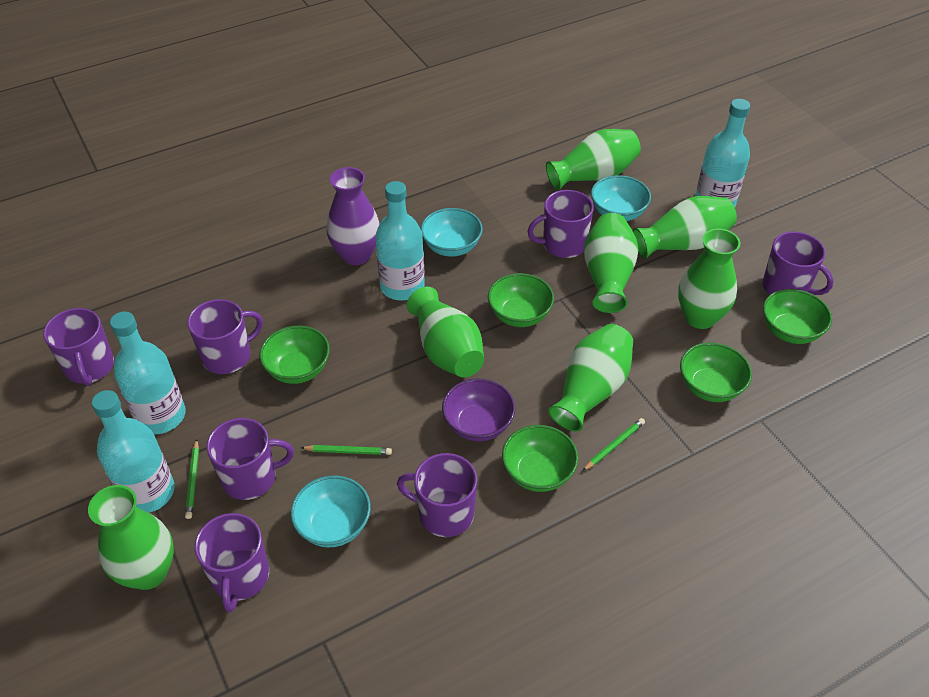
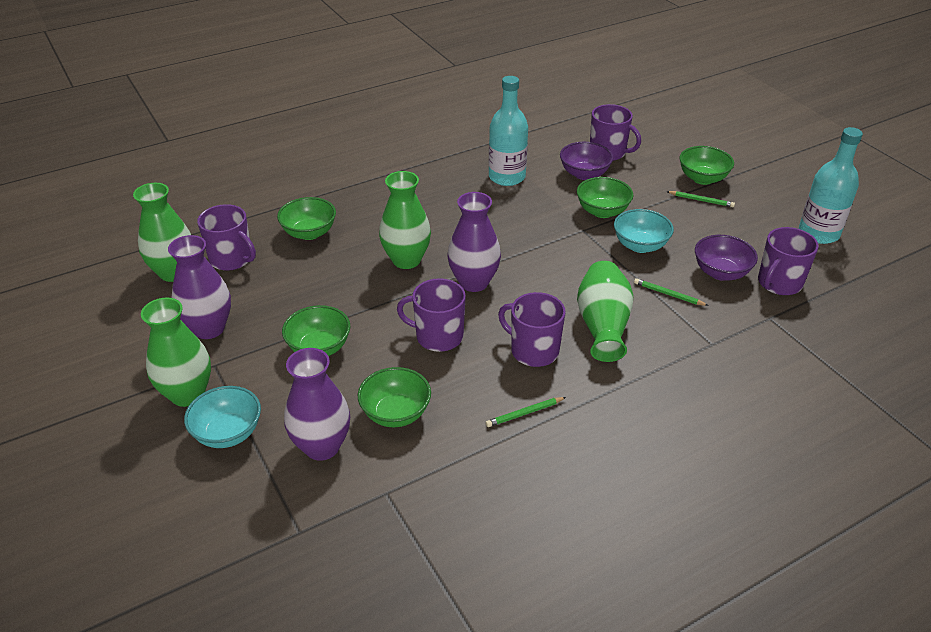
green vase: 7 -> 4
purple bowl: 1 -> 2
purple mug: 7 -> 5
purple vase: 1 -> 3
turquoise bottle: 4 -> 2
turquoise bowl: 3 -> 2

